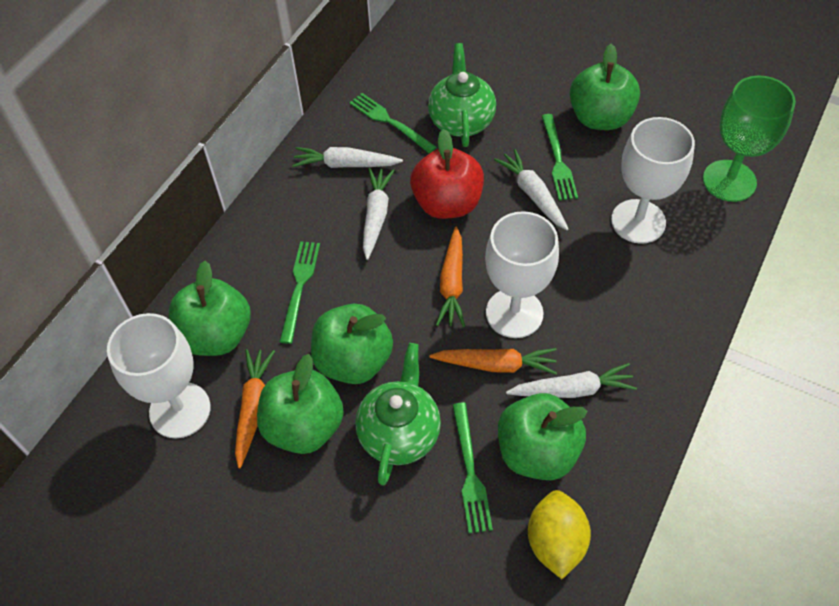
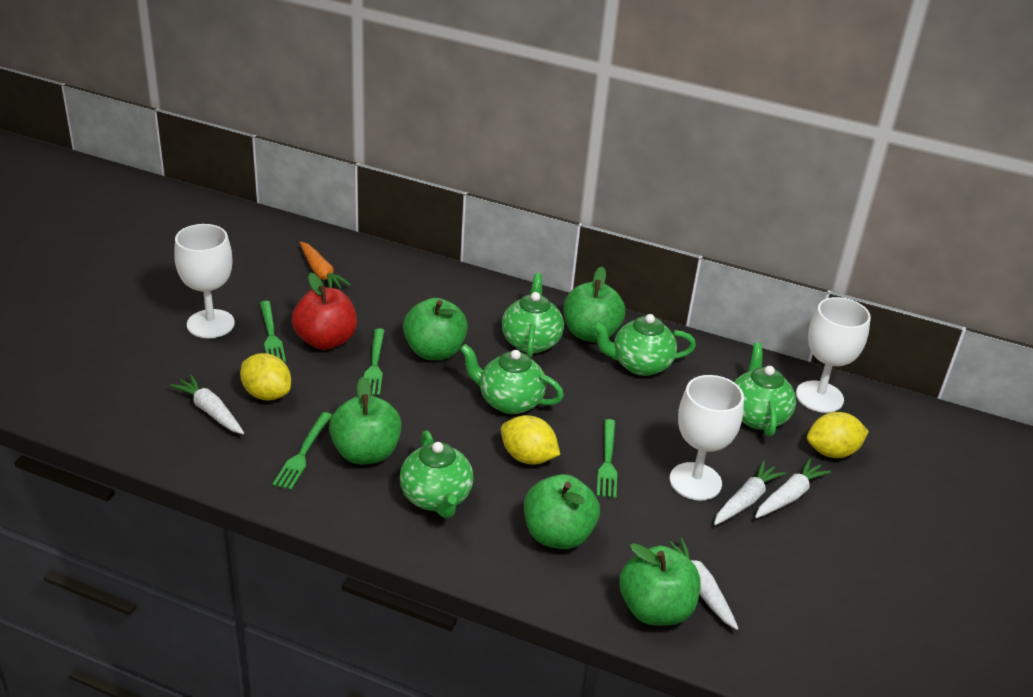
green goblet: 1 -> 0
green teapot: 2 -> 5
orange carrot: 3 -> 1
yellow lemon: 1 -> 3

